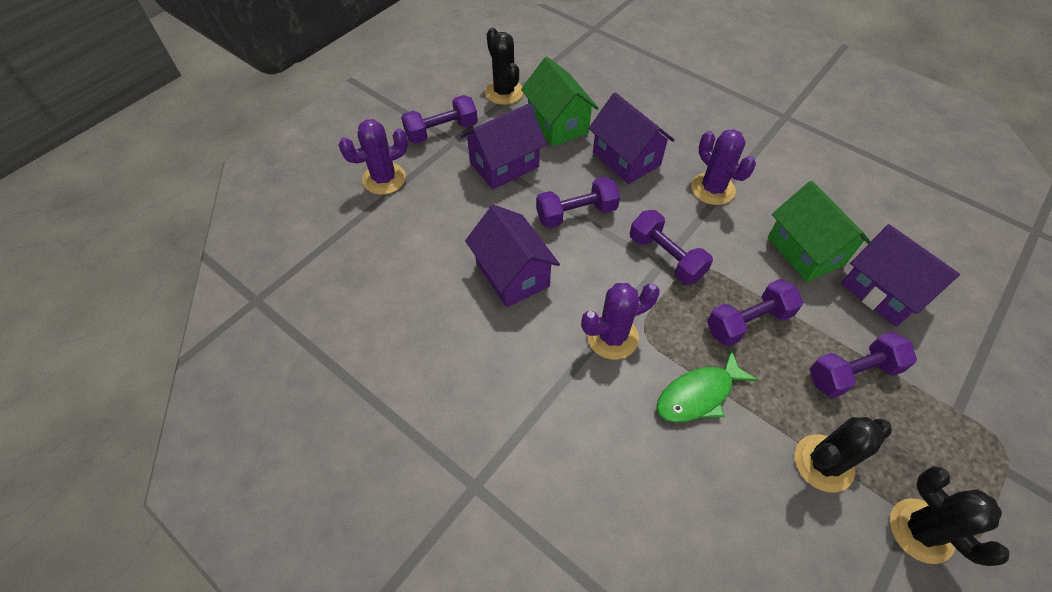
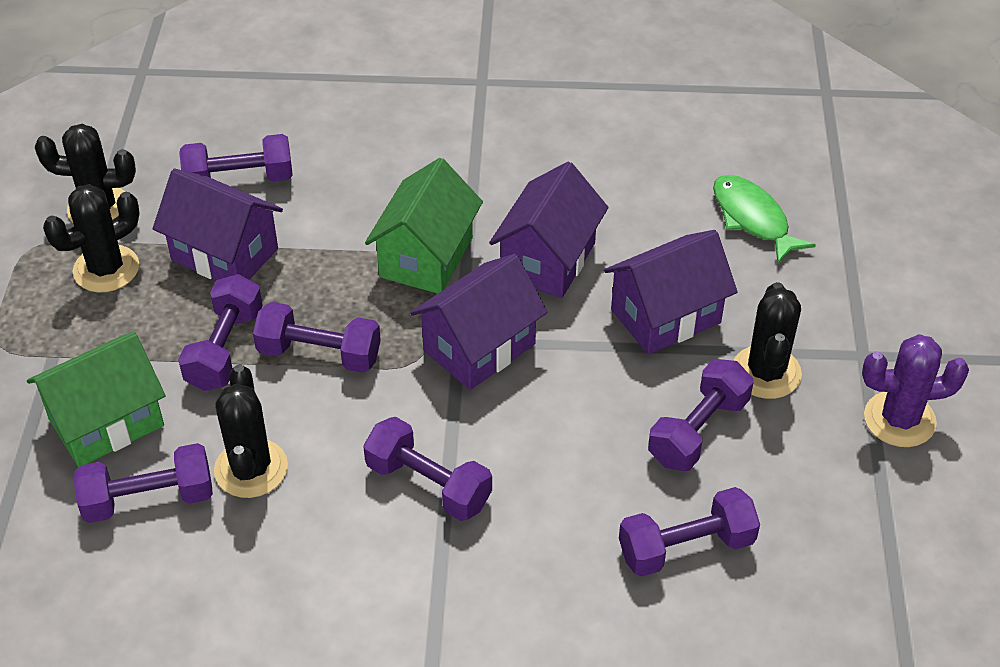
black cactus: 3 -> 4
purple cactus: 3 -> 1
purple dumbbell: 5 -> 7

